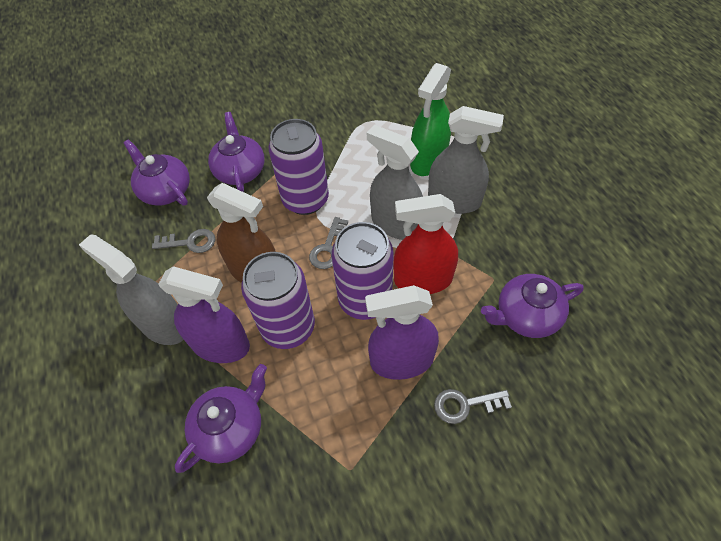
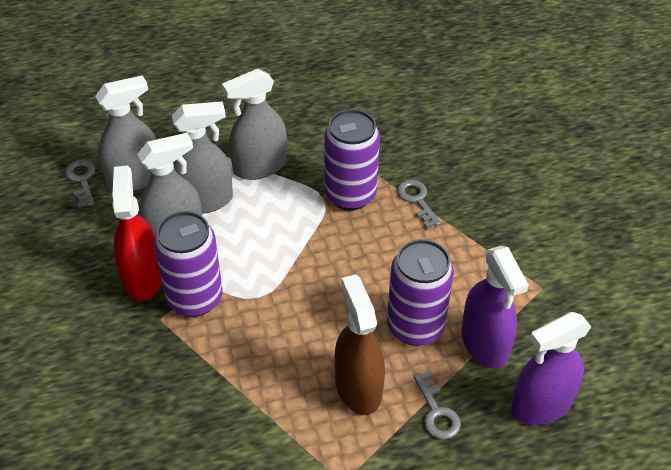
green spray bottle: 1 -> 0
grey spray bottle: 3 -> 4
purple teapot: 4 -> 0

